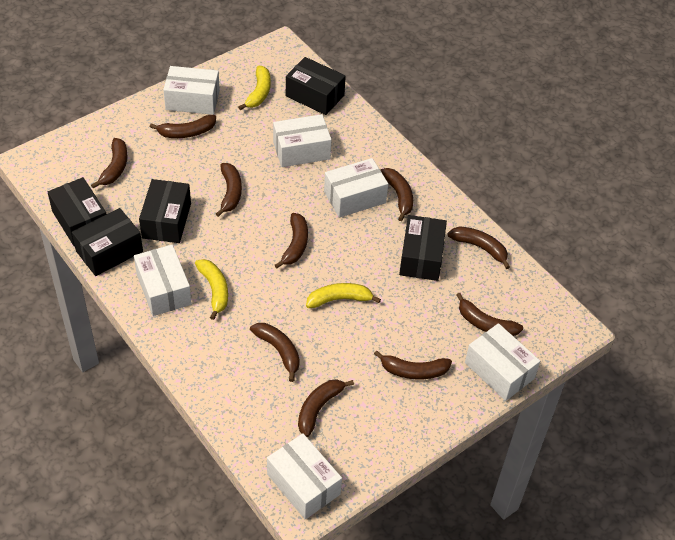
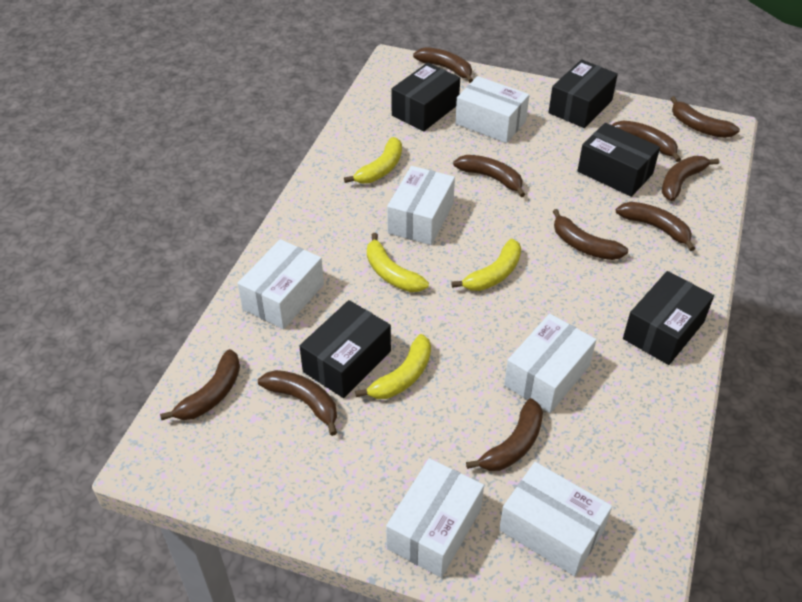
yellow banana: 3 -> 4

